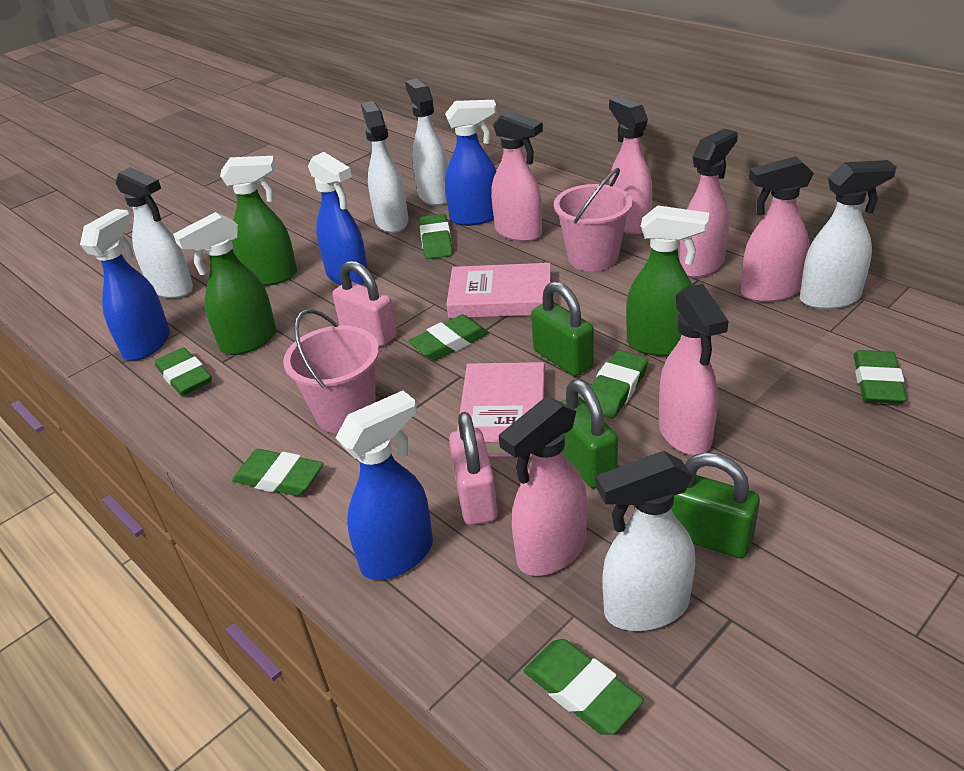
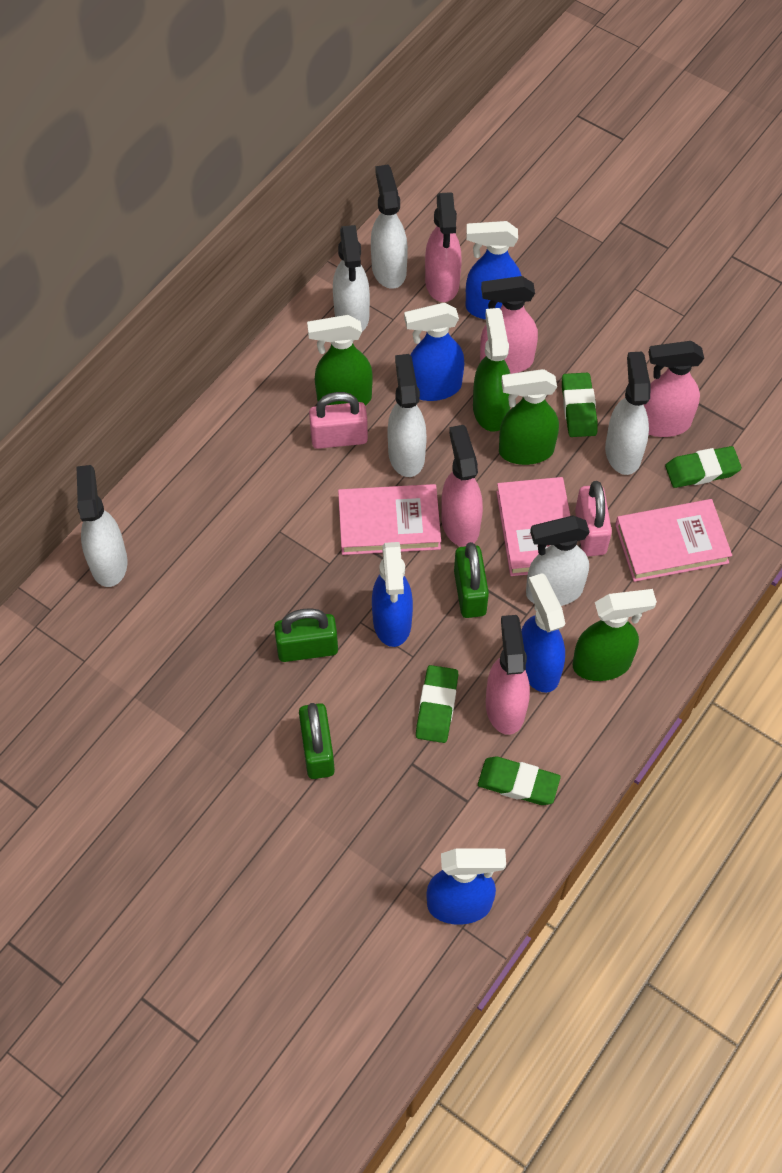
blue spray bottle: 4 -> 5
green eraser: 7 -> 4
green spray bottle: 3 -> 4
pink book: 2 -> 3
pink bucket: 2 -> 0
pink spray bottle: 6 -> 5
white spray bottle: 5 -> 6

